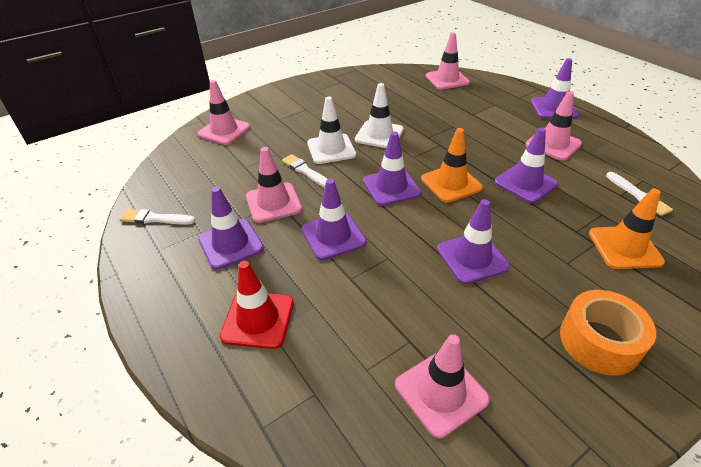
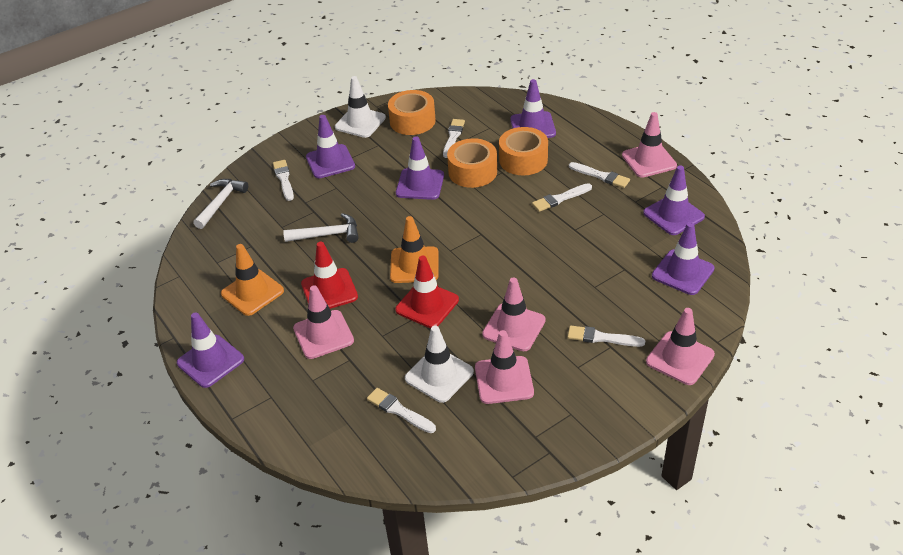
orange tape: 1 -> 3
red traffic cone: 1 -> 2
white brush: 3 -> 6
white hammer: 0 -> 2

